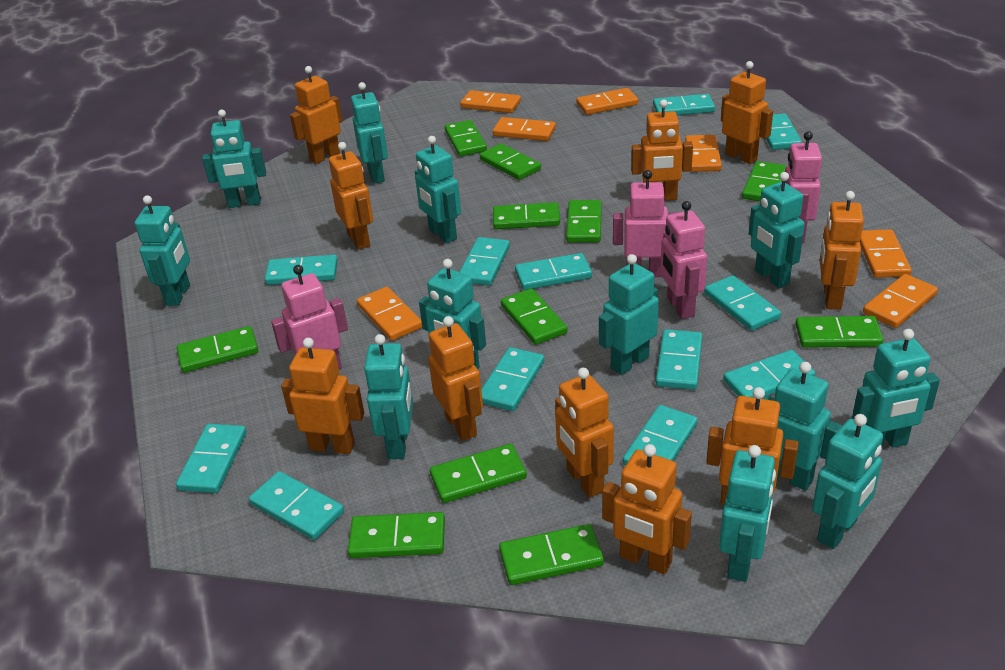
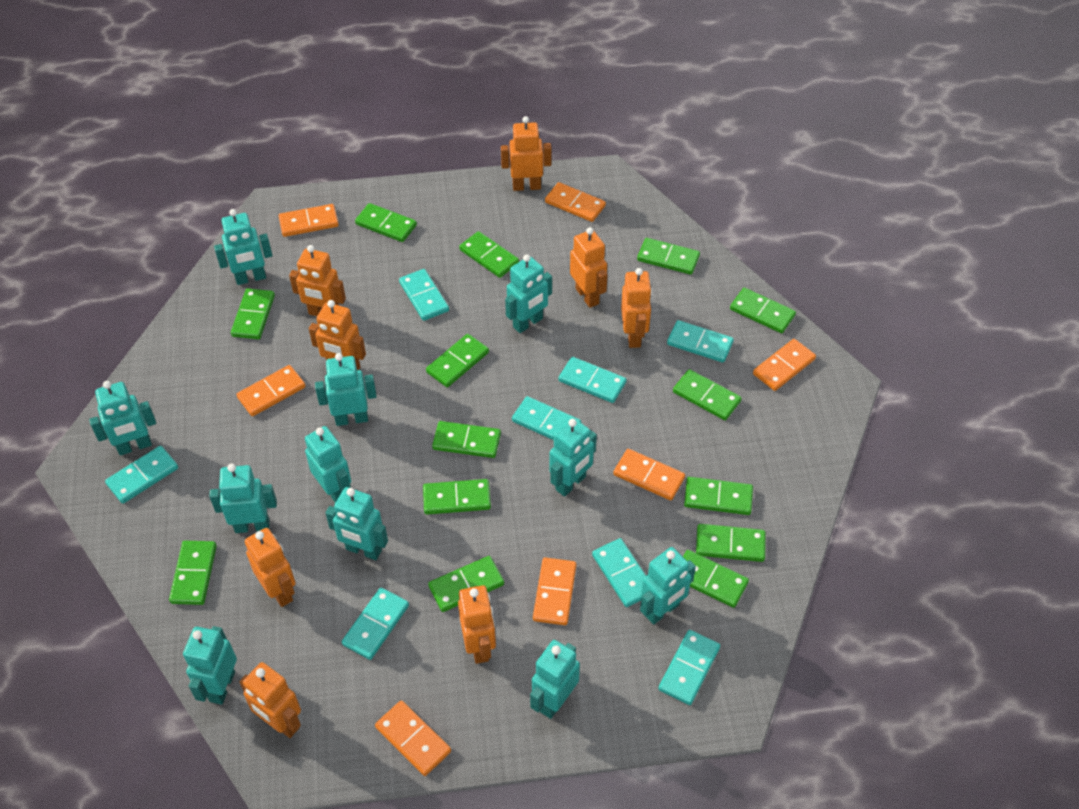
green domino: 11 -> 14
orange robot: 10 -> 8
pink robot: 4 -> 0
turquoise domino: 12 -> 8
turquoise robot: 12 -> 11

